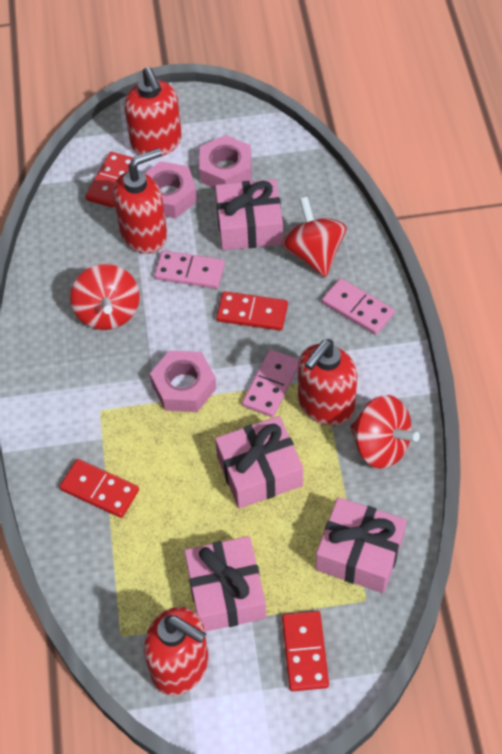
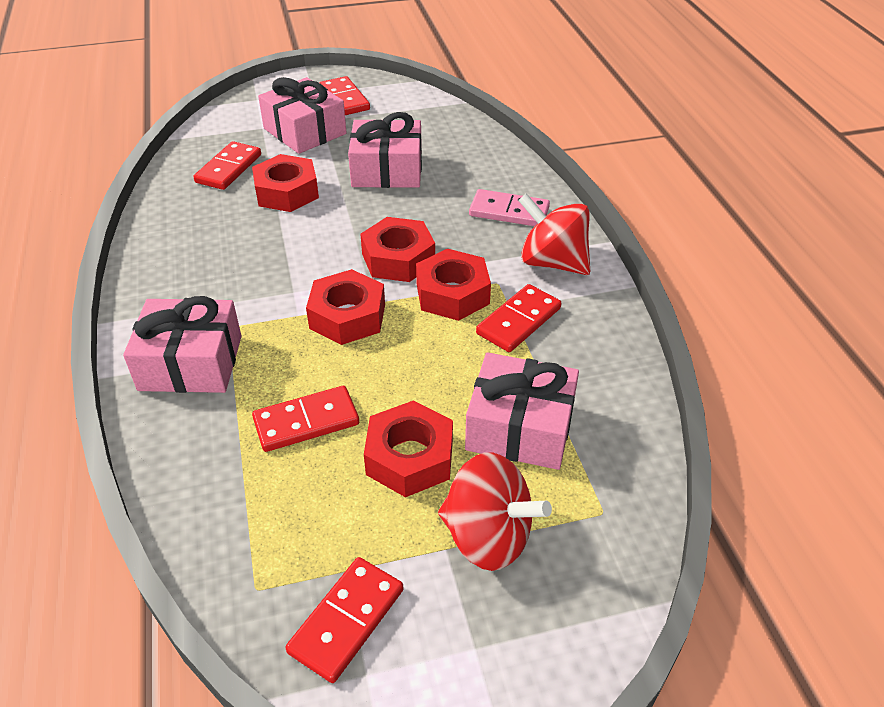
pink domino: 3 -> 1
pink nut: 3 -> 0
red domino: 4 -> 5
red nut: 0 -> 5
red soap dispenser: 4 -> 0
red spinning top: 3 -> 2

